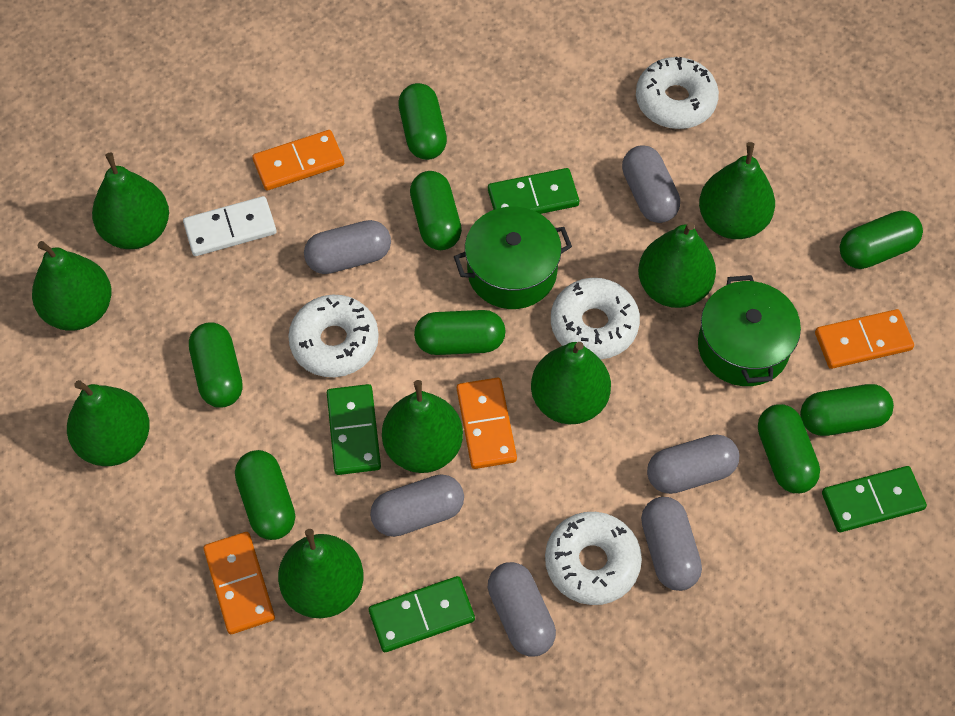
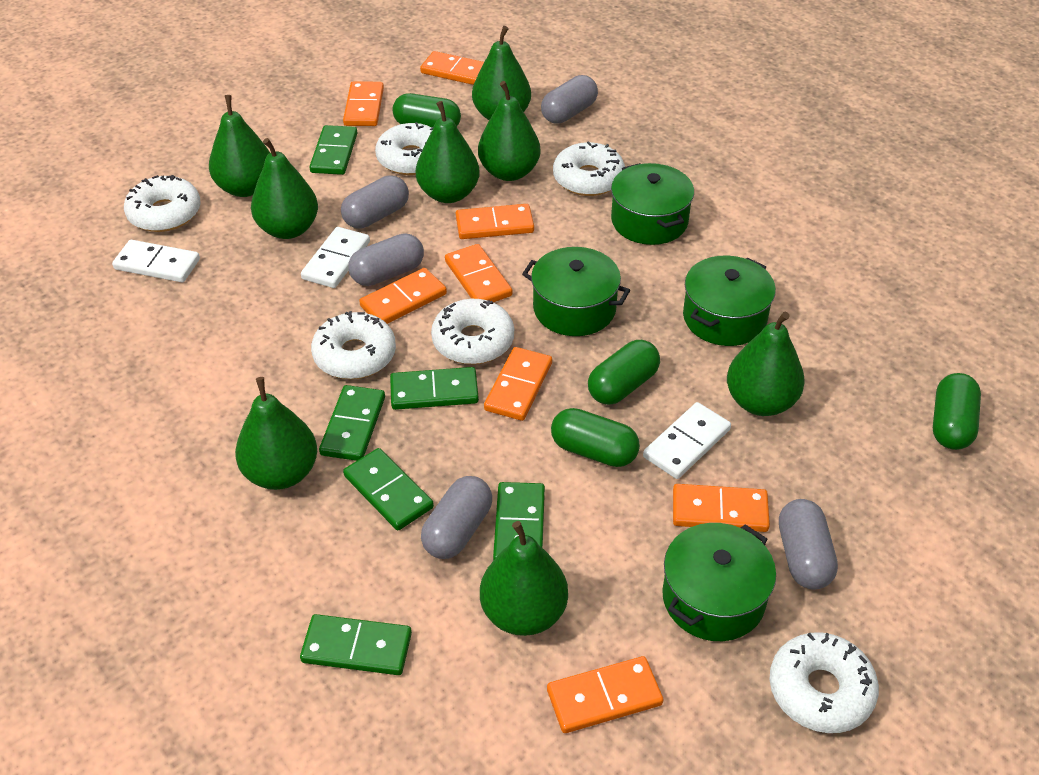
green capsule: 8 -> 4
green domino: 4 -> 6
green pot: 2 -> 4
grey capsule: 6 -> 5
orange domino: 4 -> 8
white domino: 1 -> 3
white donut: 4 -> 6

